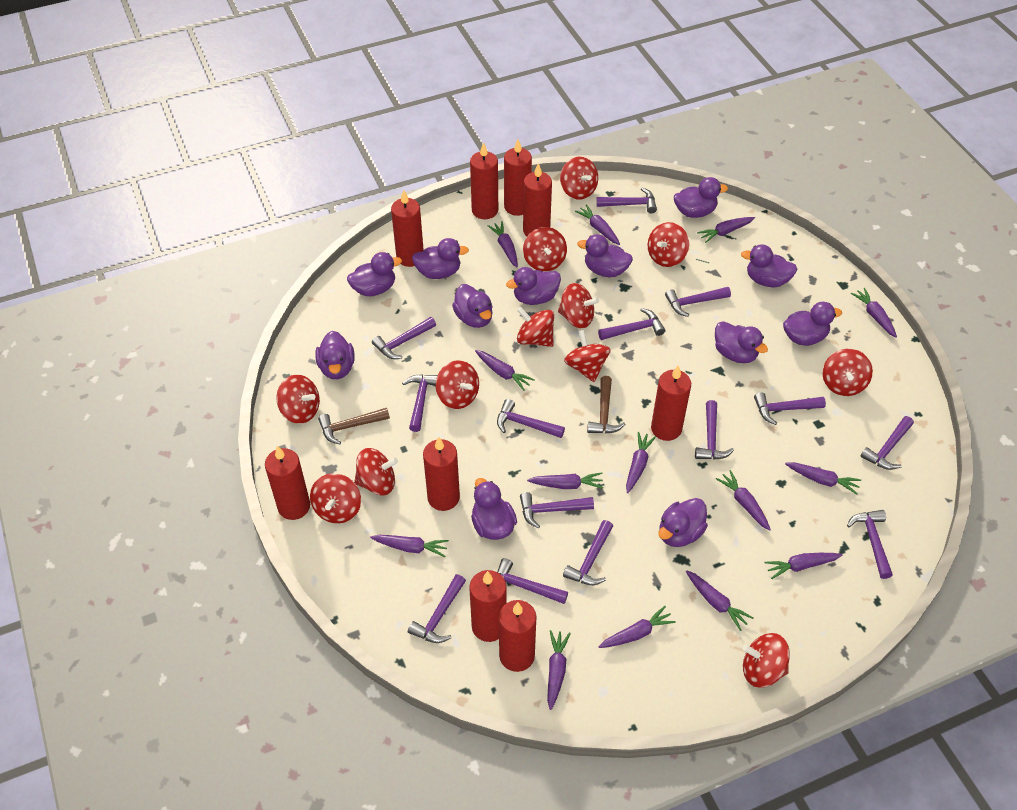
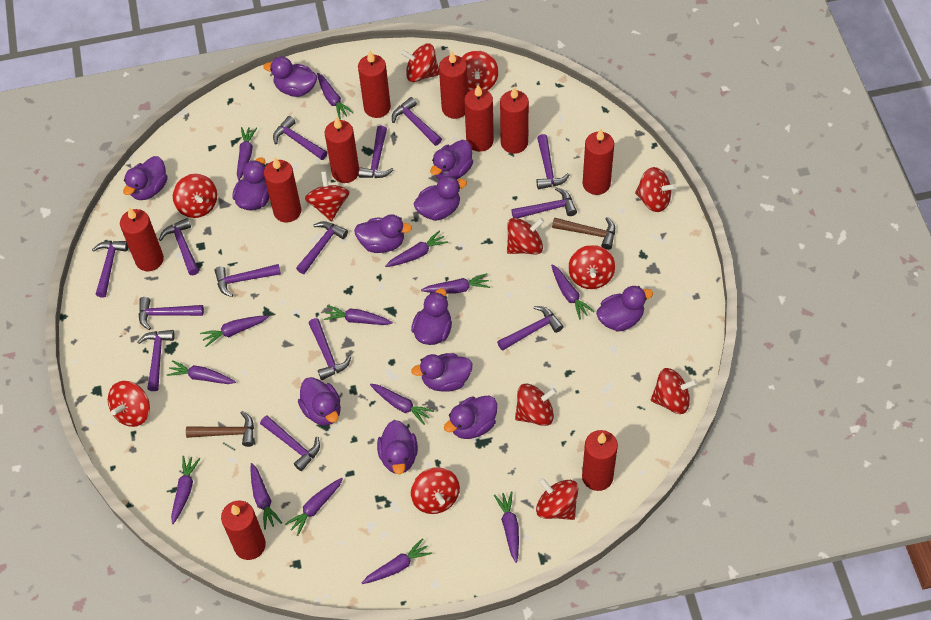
red candle: 9 -> 10

